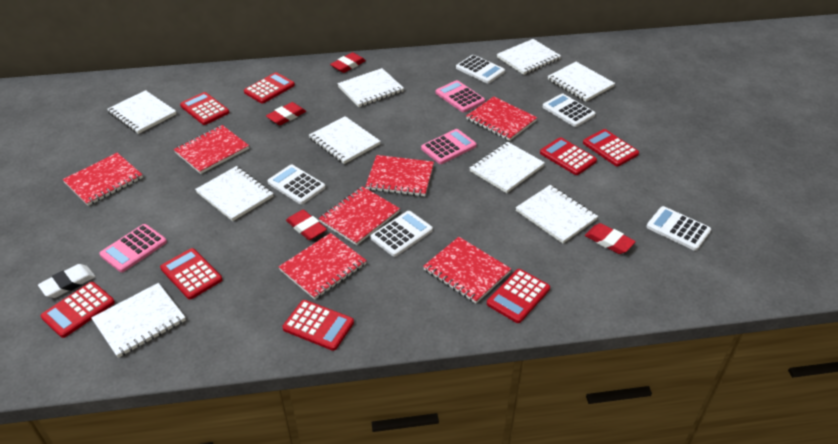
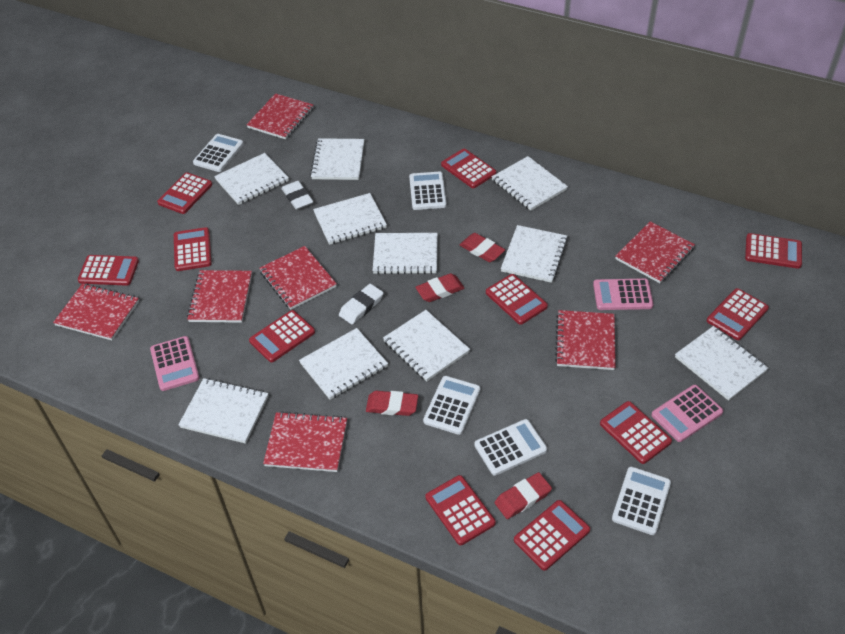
red calculator: 8 -> 11
white eraser: 1 -> 2
white notebook: 9 -> 10

